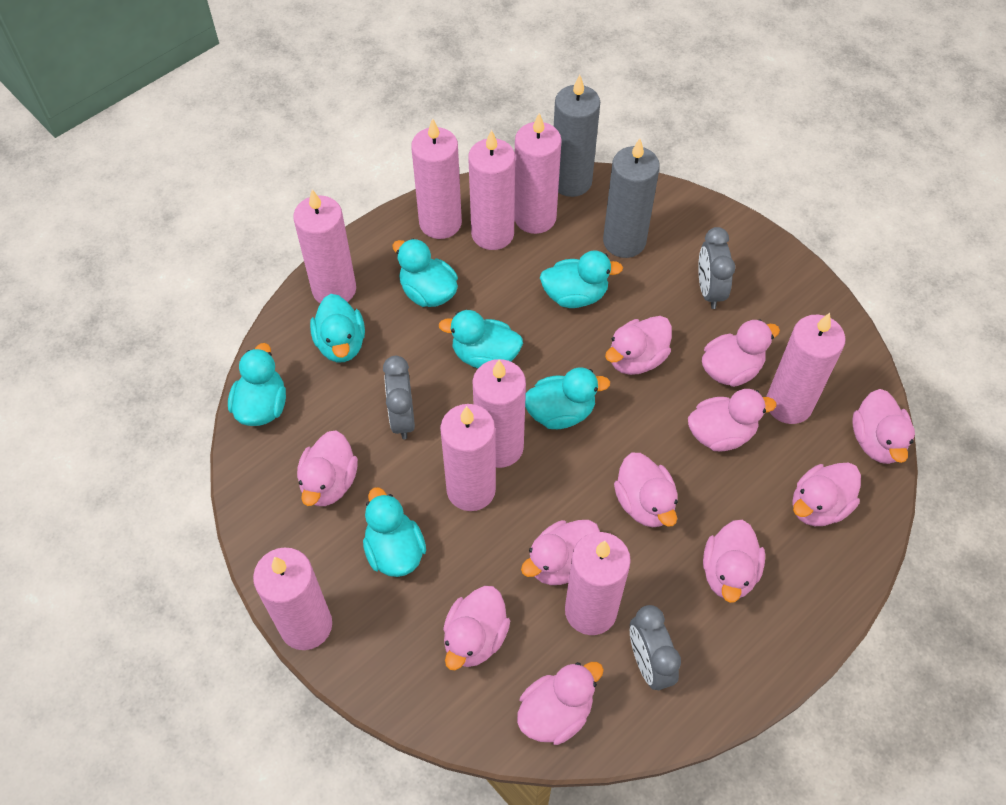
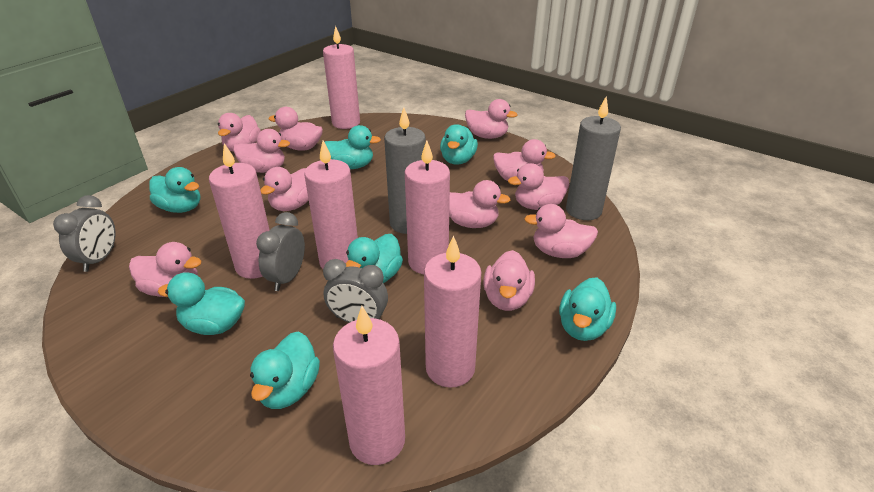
pink candle: 9 -> 6

